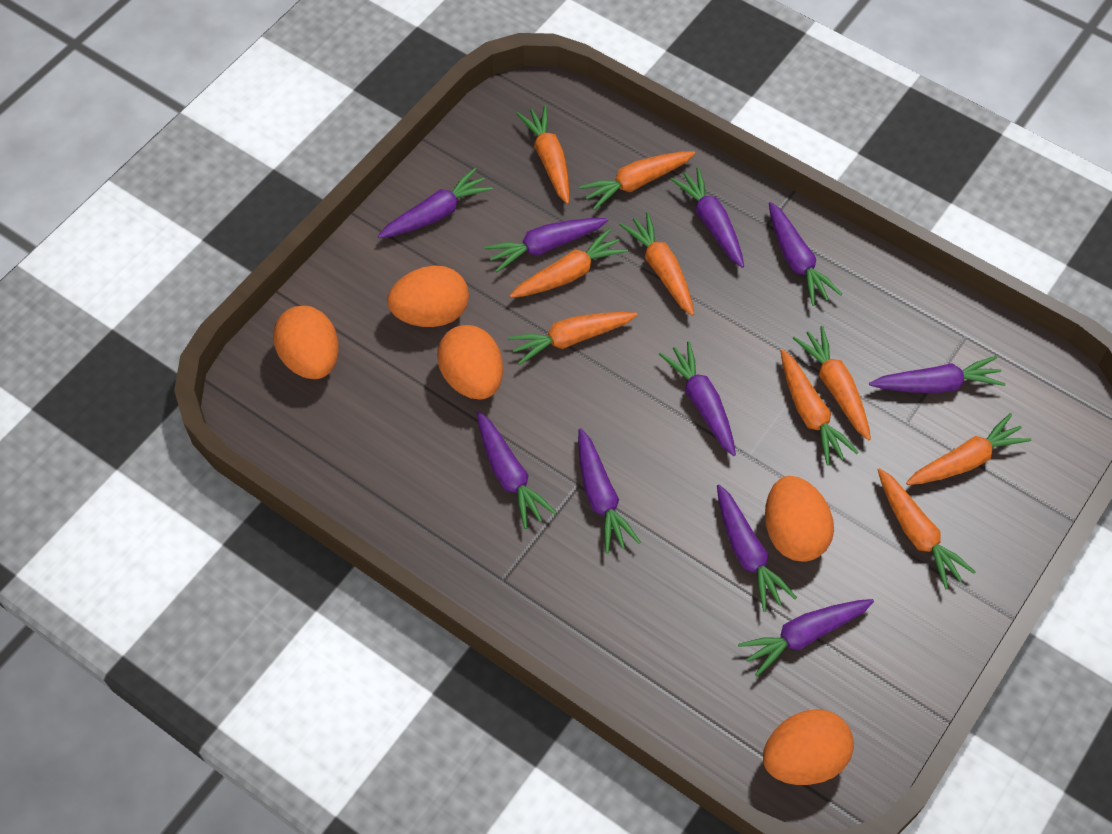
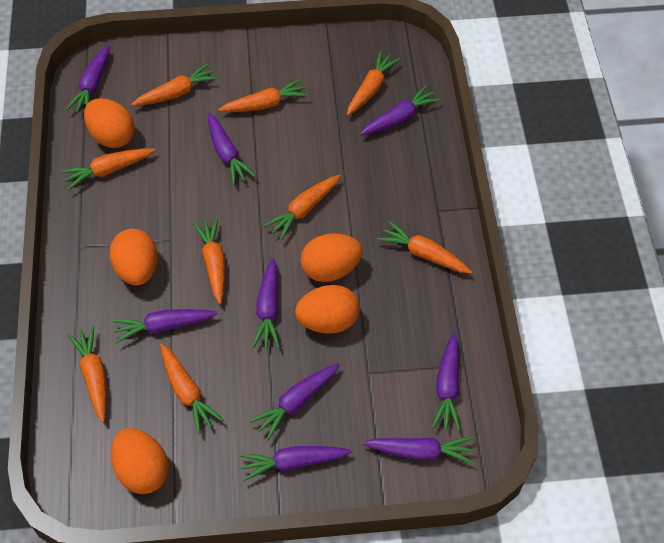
purple carrot: 10 -> 9

